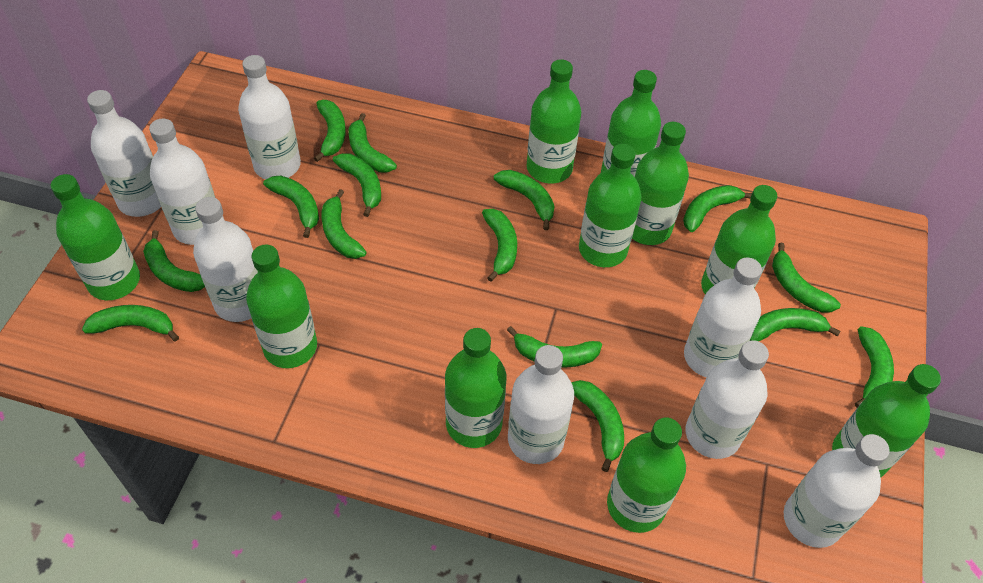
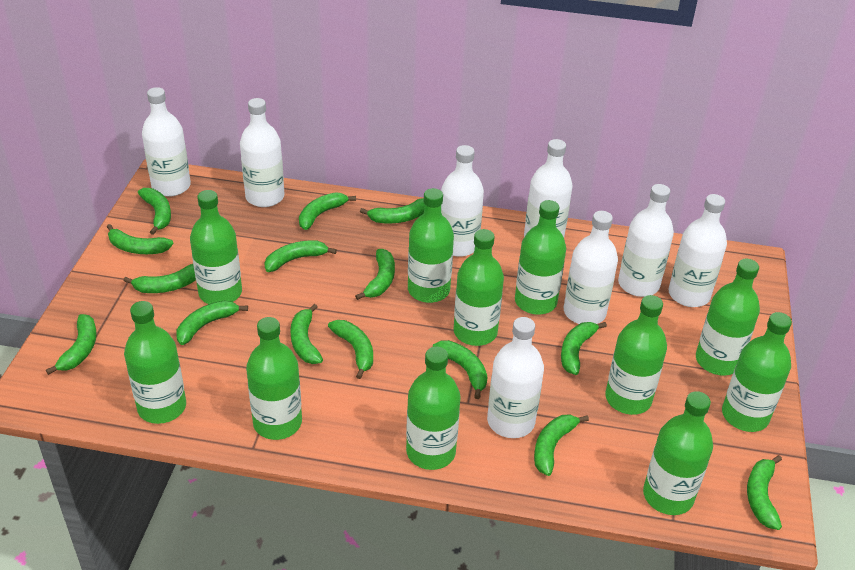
green bottle: 10 -> 11

